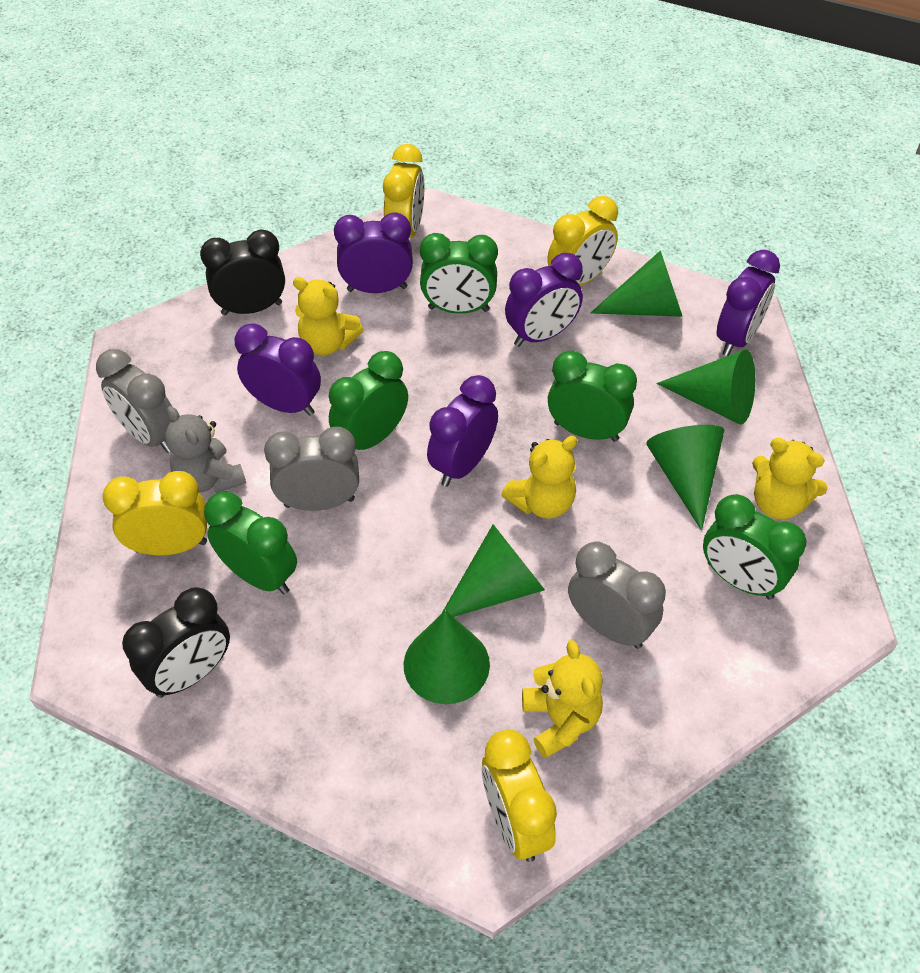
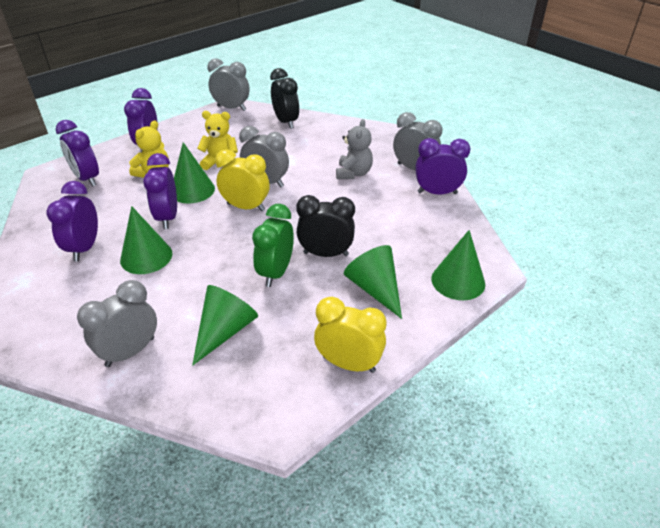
green clock: 5 -> 1
grey clock: 3 -> 4
yellow clock: 4 -> 2
yellow teddy bear: 4 -> 2

